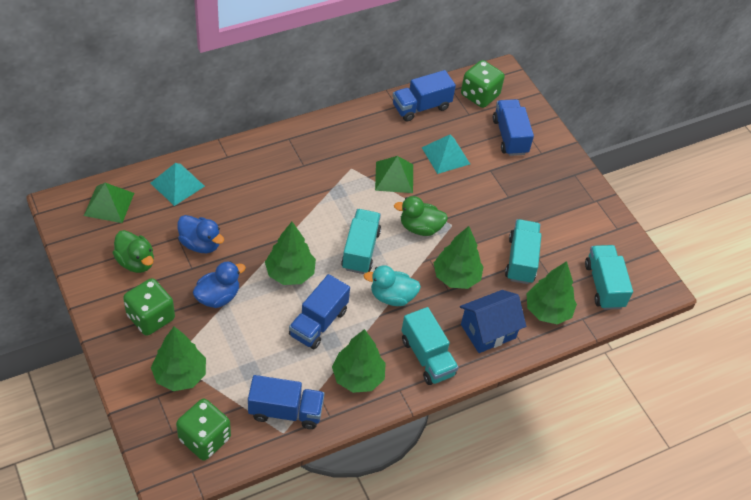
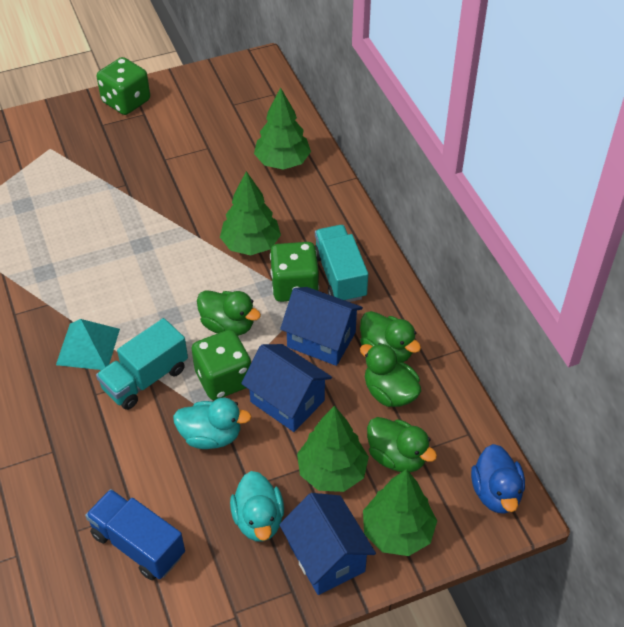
blue duck: 2 -> 1
blue house: 1 -> 3
blue truck: 4 -> 1
green duck: 2 -> 4
green pyramid: 2 -> 0
green tree: 5 -> 4
turquoise duck: 1 -> 2
turquoise pyramid: 2 -> 1
turquoise truck: 4 -> 2

